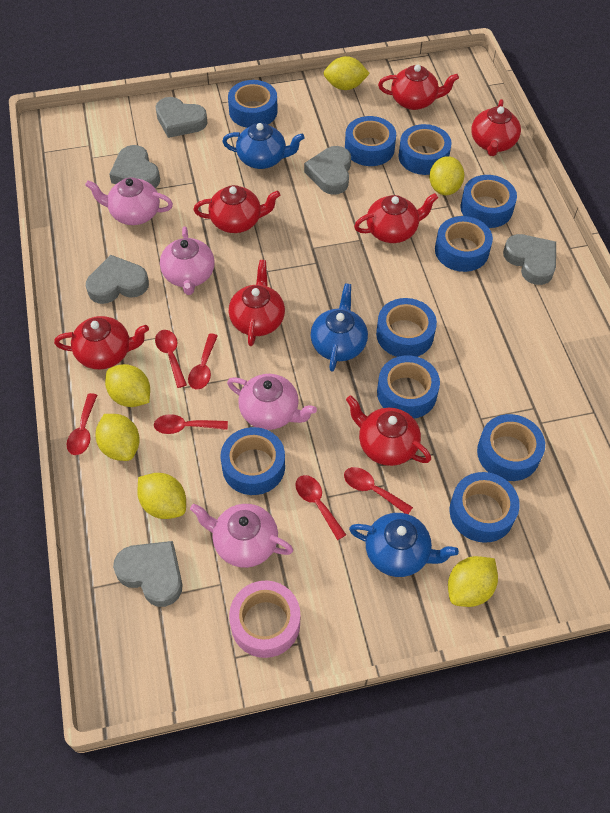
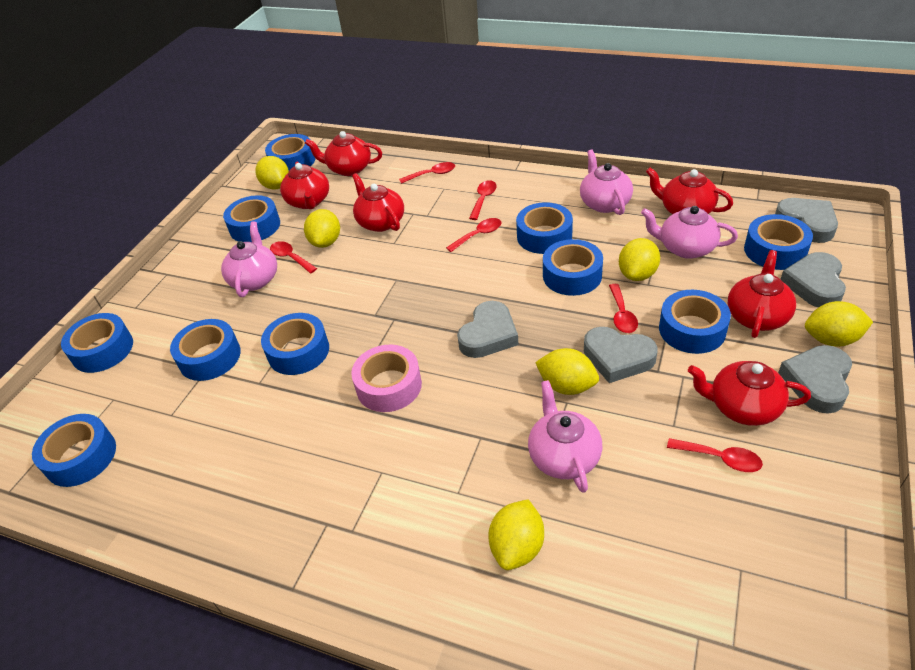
blue teapot: 3 -> 0
grey heart: 6 -> 5
red teapot: 7 -> 6

